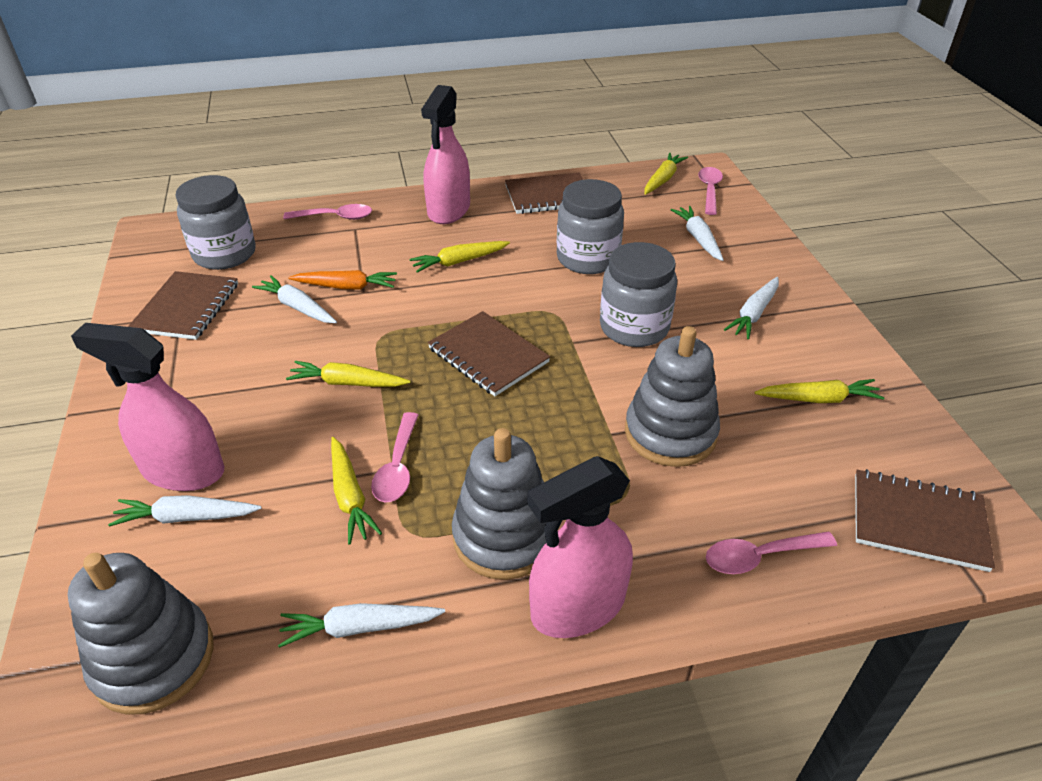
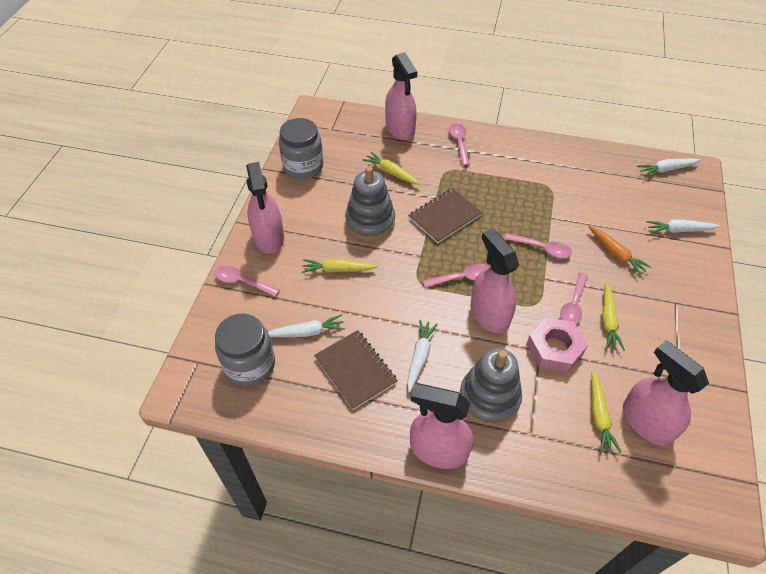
brown notebook: 4 -> 2
grey jar: 3 -> 2
grey stacking toy: 3 -> 2
pink nut: 0 -> 1
pink spoon: 4 -> 5
pink spray bottle: 3 -> 5
white carrot: 5 -> 4
yellow carrot: 5 -> 4

